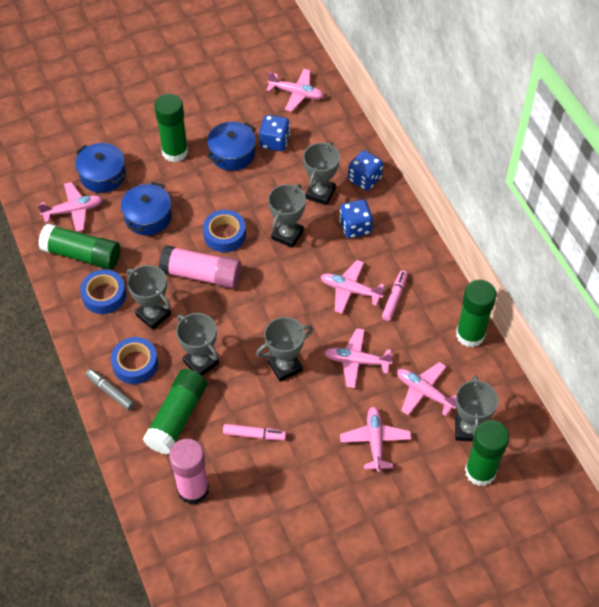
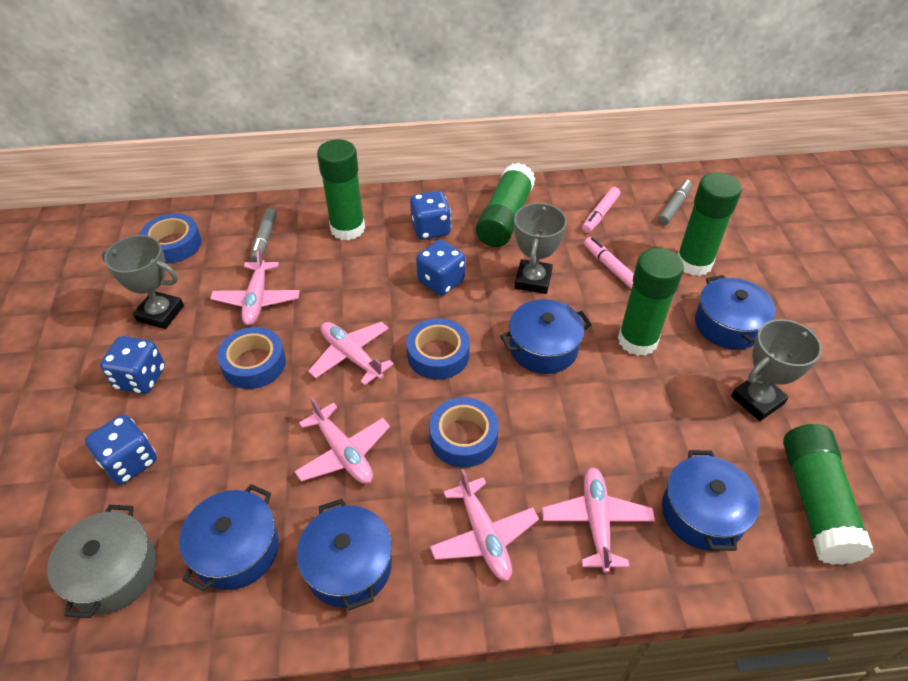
blue dice: 3 -> 4
blue pot: 3 -> 5
blue tape: 3 -> 4
grey marker: 1 -> 2
grey pot: 0 -> 1
grey trophy: 6 -> 3
pink glue stick: 2 -> 0
pink plane: 6 -> 5

